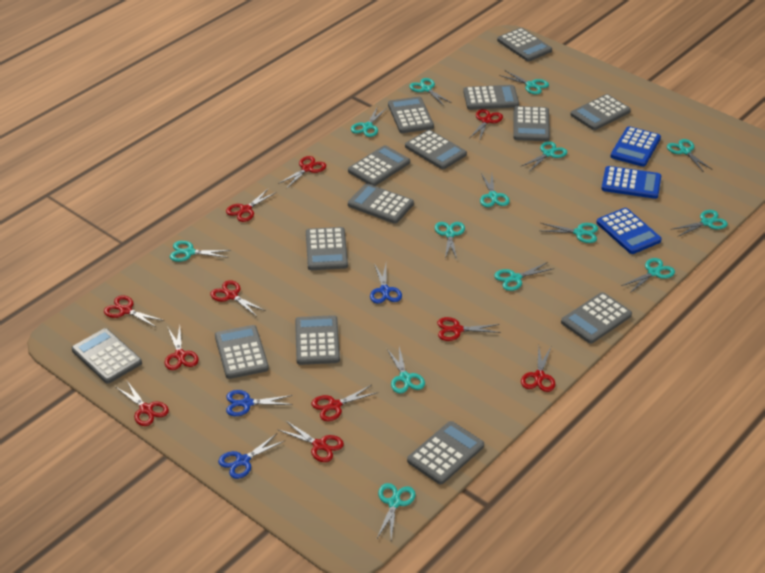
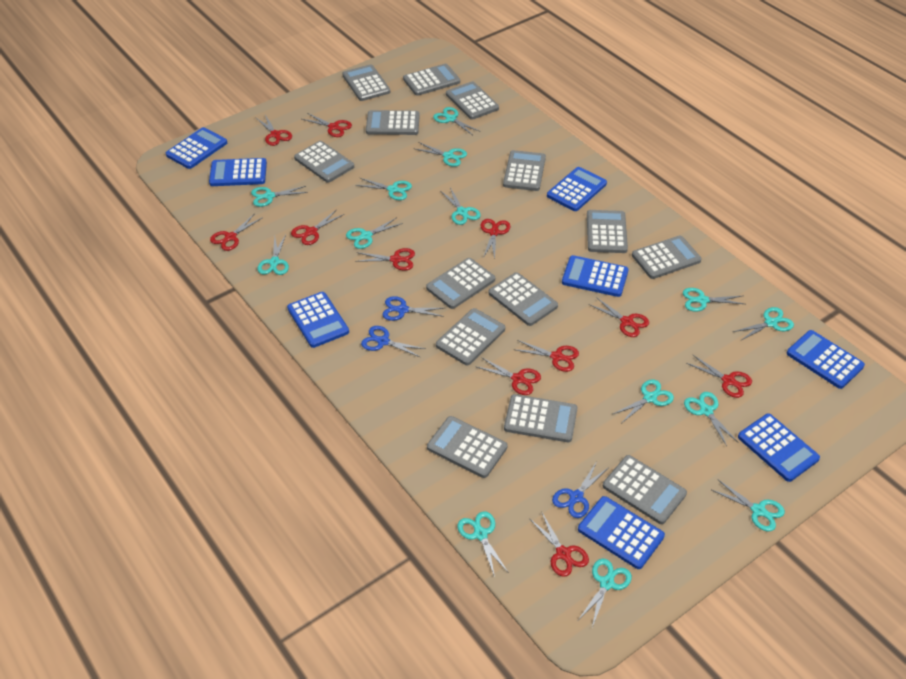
blue calculator: 3 -> 8

